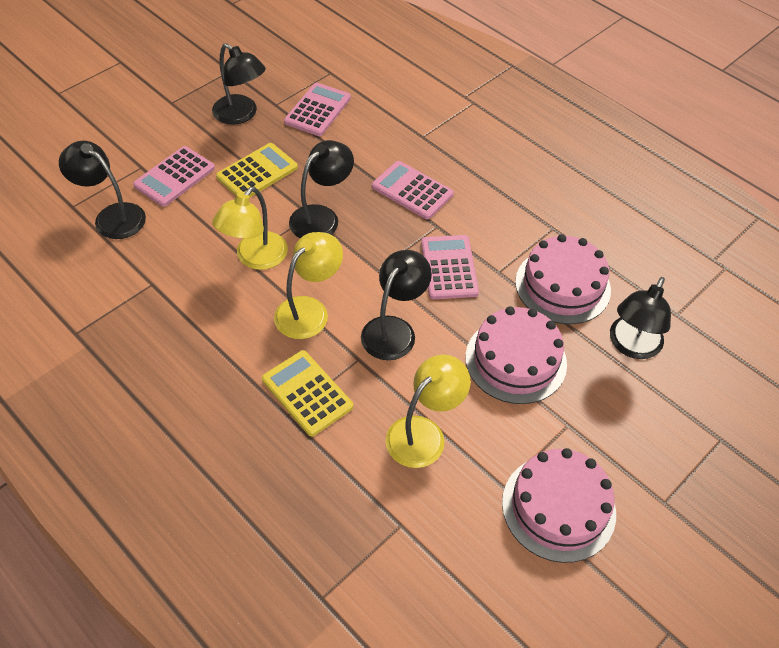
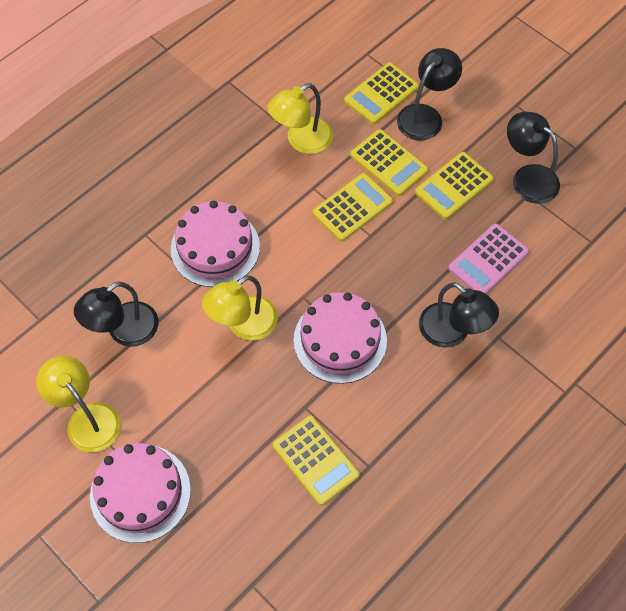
black lamp: 5 -> 4
pink calculator: 4 -> 1
yellow calculator: 2 -> 5

